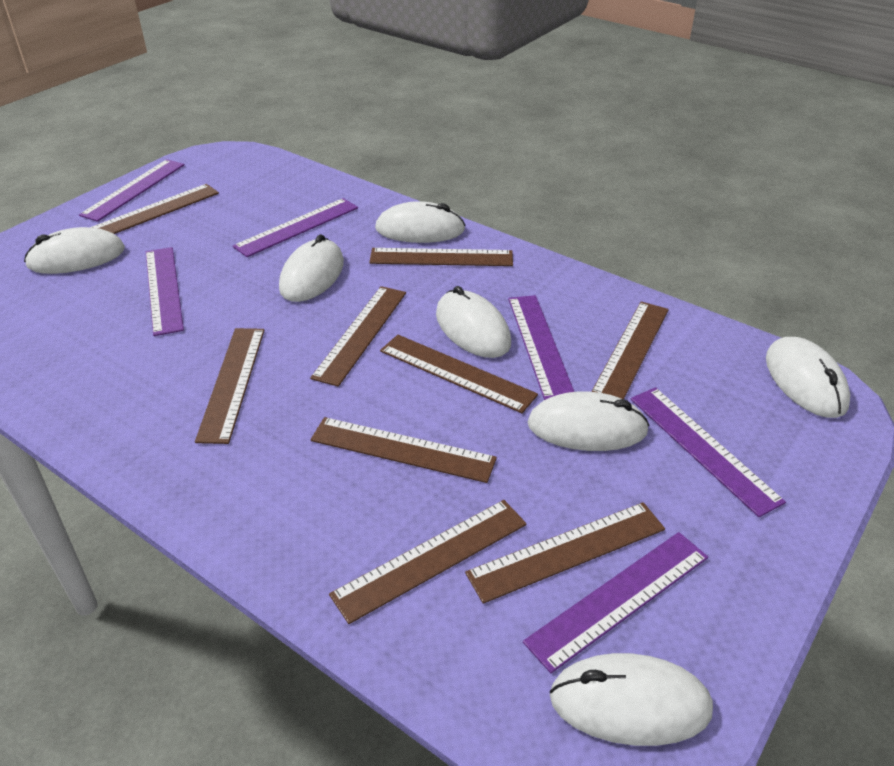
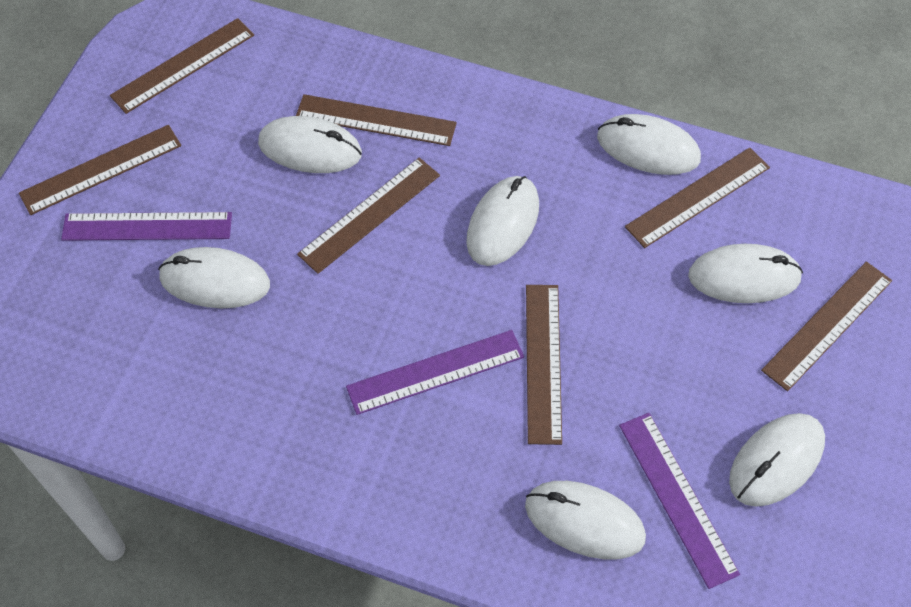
brown ruler: 9 -> 7
purple ruler: 6 -> 3

